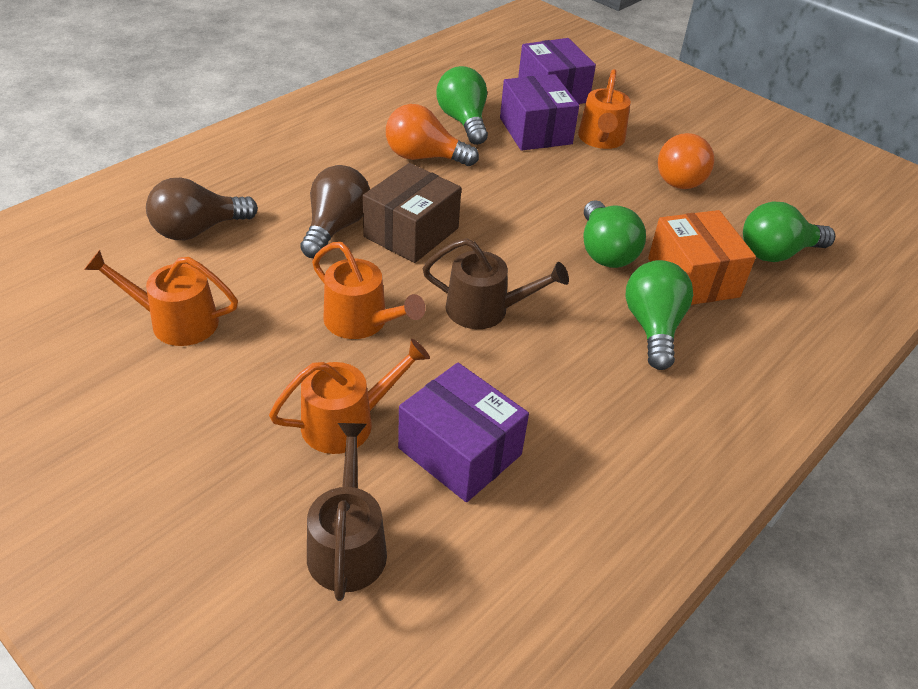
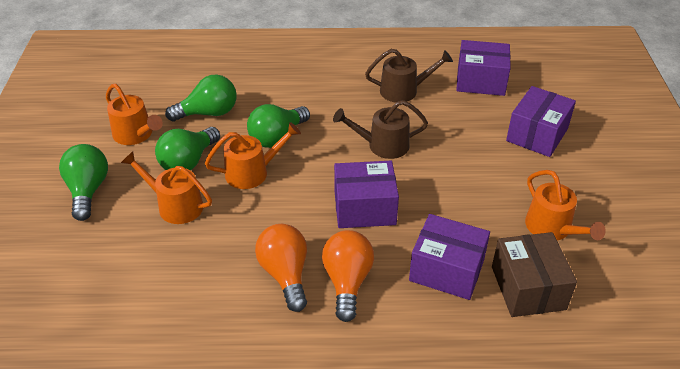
brown light bulb: 2 -> 0
orange box: 1 -> 0
purple box: 3 -> 4

